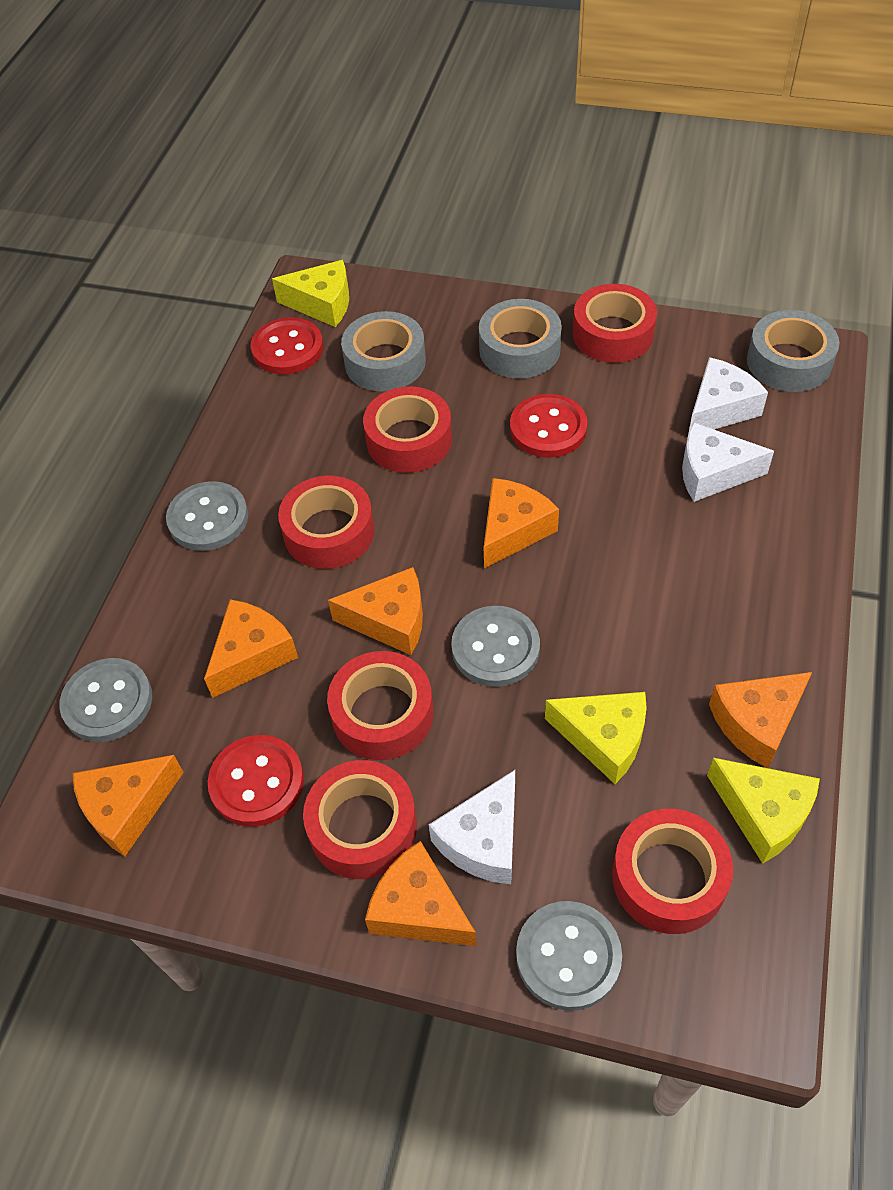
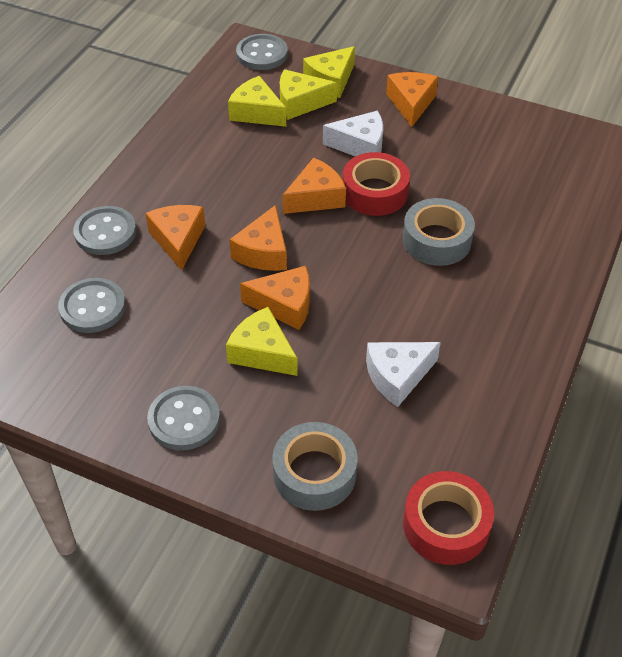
grey tape: 3 -> 2
orange cheese: 6 -> 5
red button: 3 -> 0
red tape: 6 -> 2
white cheese: 3 -> 2
yellow cheese: 3 -> 4

